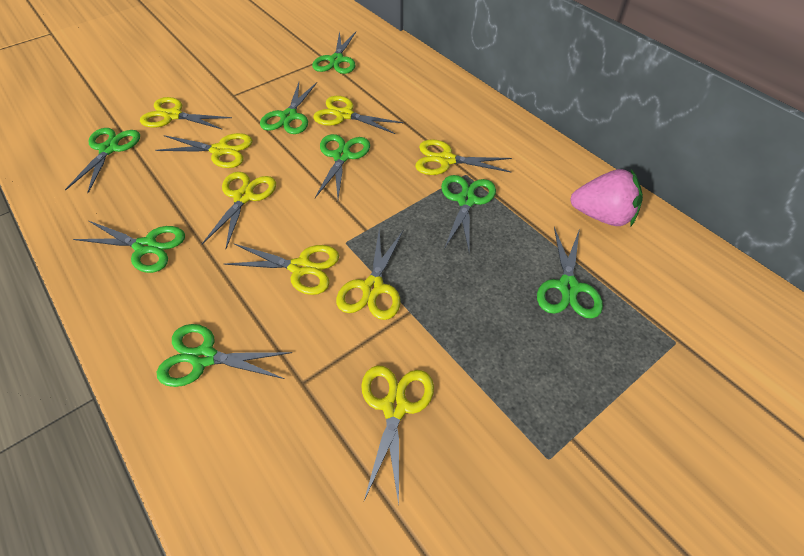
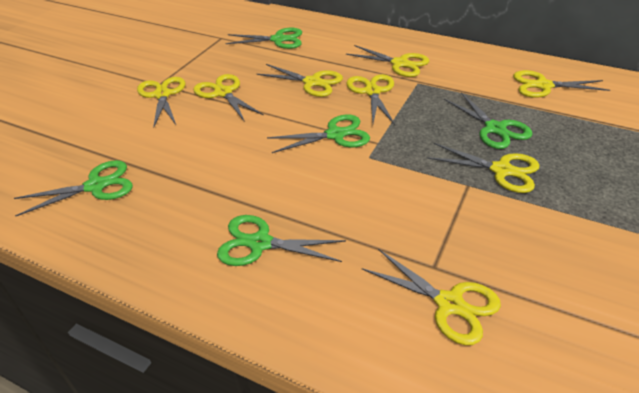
green scissors: 8 -> 5
pink strawberry: 1 -> 0

